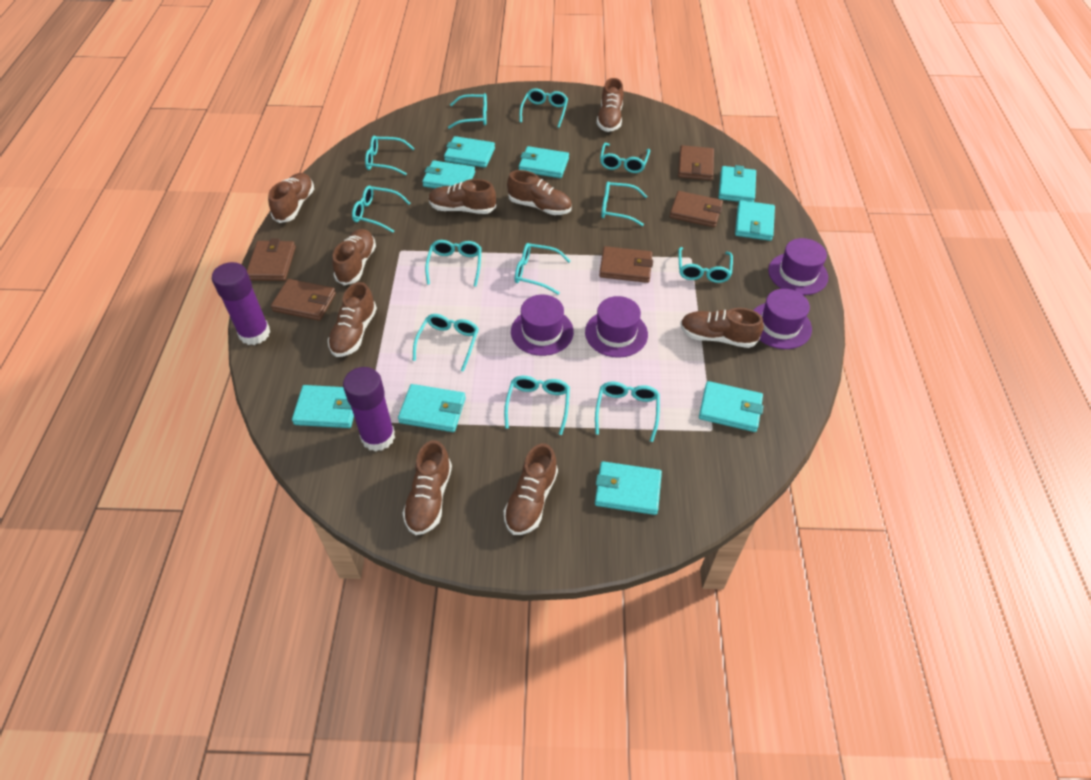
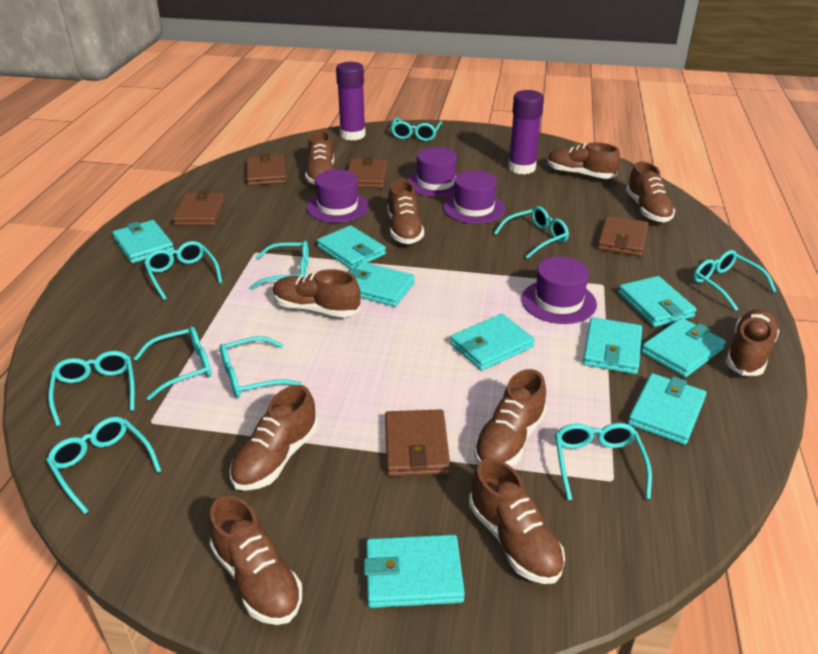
brown shoe: 9 -> 10
turquoise glasses: 12 -> 10

